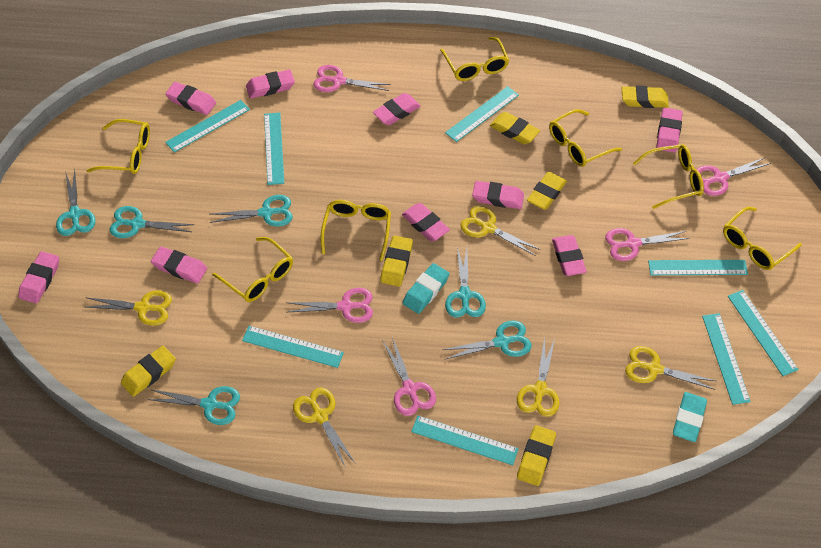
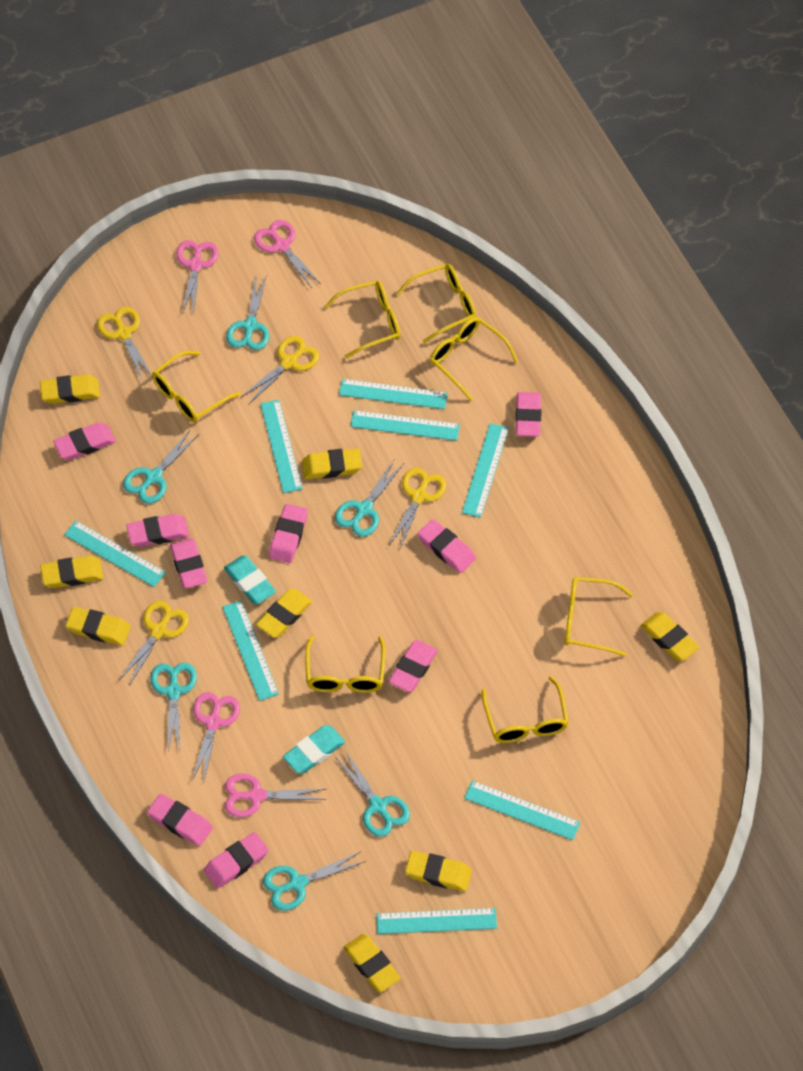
pink scissors: 5 -> 4
yellow eraser: 6 -> 8
yellow scissors: 5 -> 4

